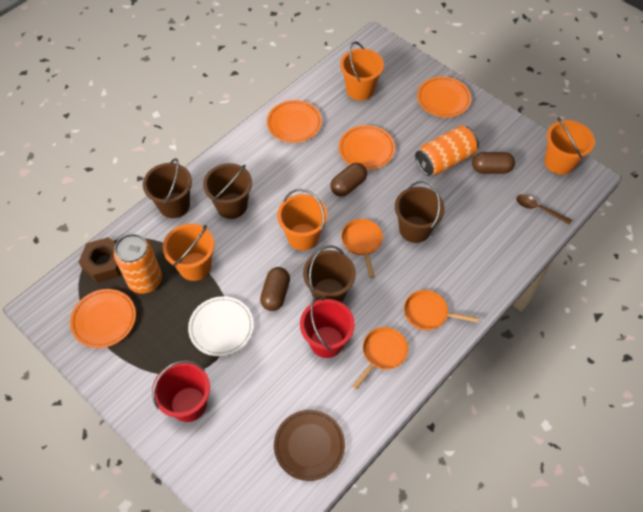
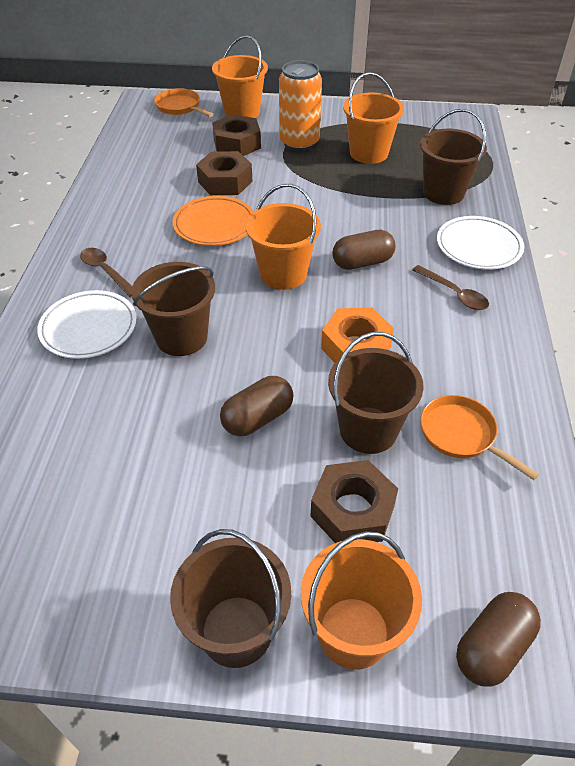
brown nut: 1 -> 3
brown plate: 1 -> 0
brown spoon: 1 -> 2
orange can: 2 -> 1
orange nut: 0 -> 1
orange pan: 3 -> 2
orange plate: 4 -> 1
red bucket: 2 -> 0
white plate: 1 -> 2

